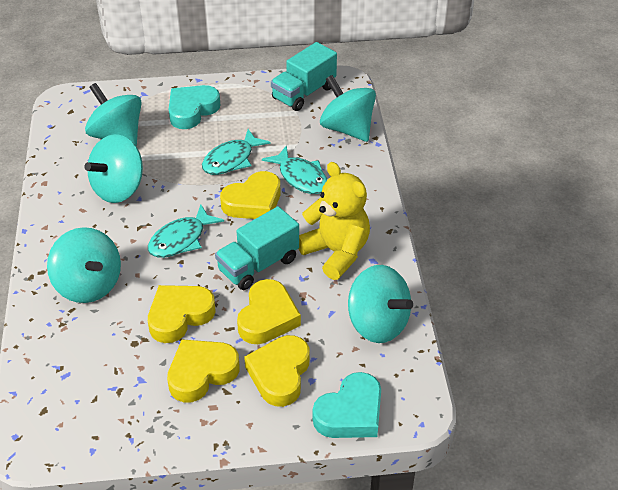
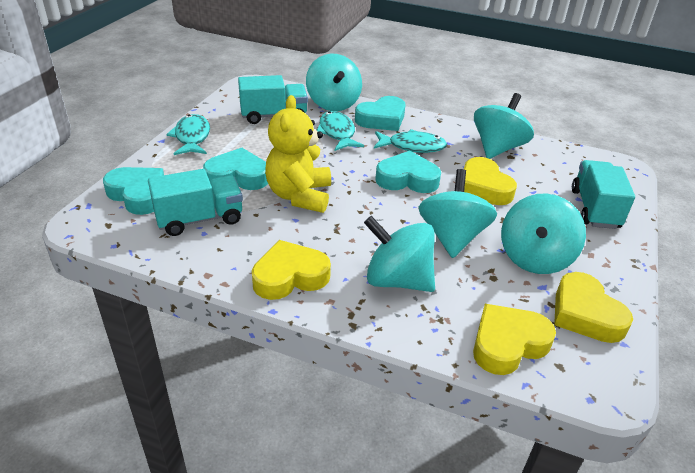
turquoise heart: 2 -> 4
turquoise truck: 2 -> 3
yellow heart: 5 -> 4

